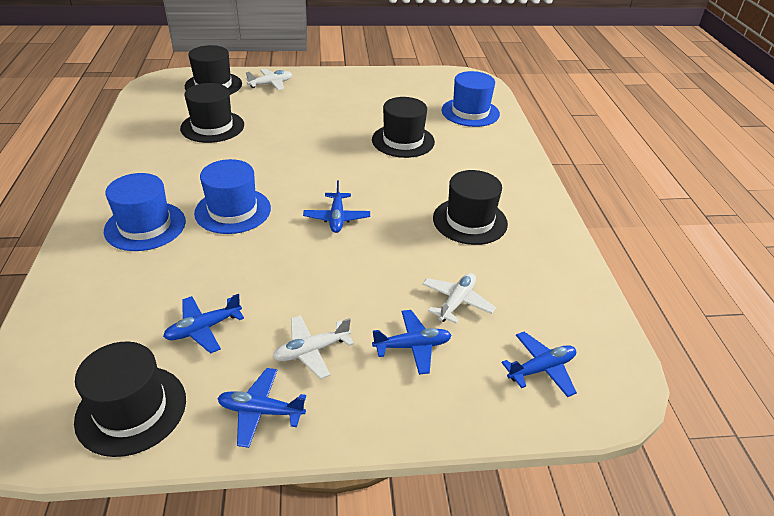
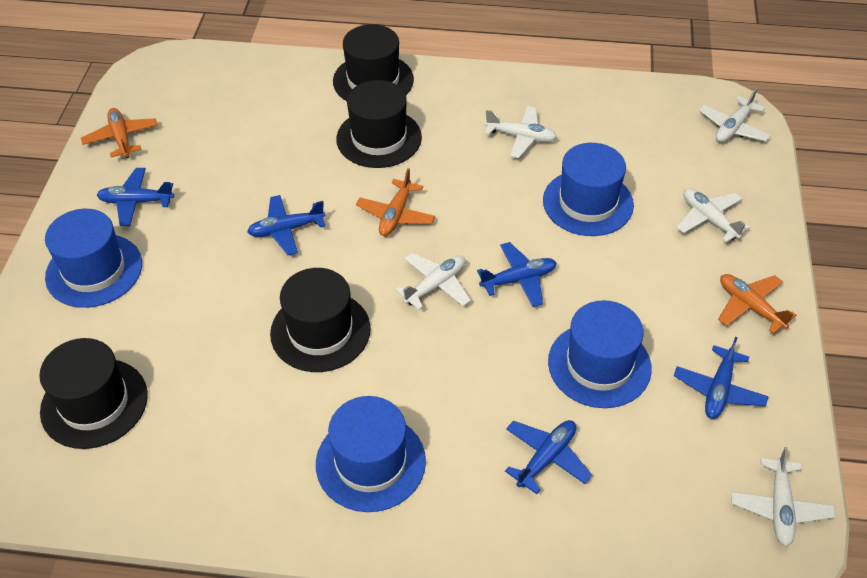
black hat: 5 -> 4
blue hat: 3 -> 4
orange plane: 0 -> 3
white plane: 3 -> 5

